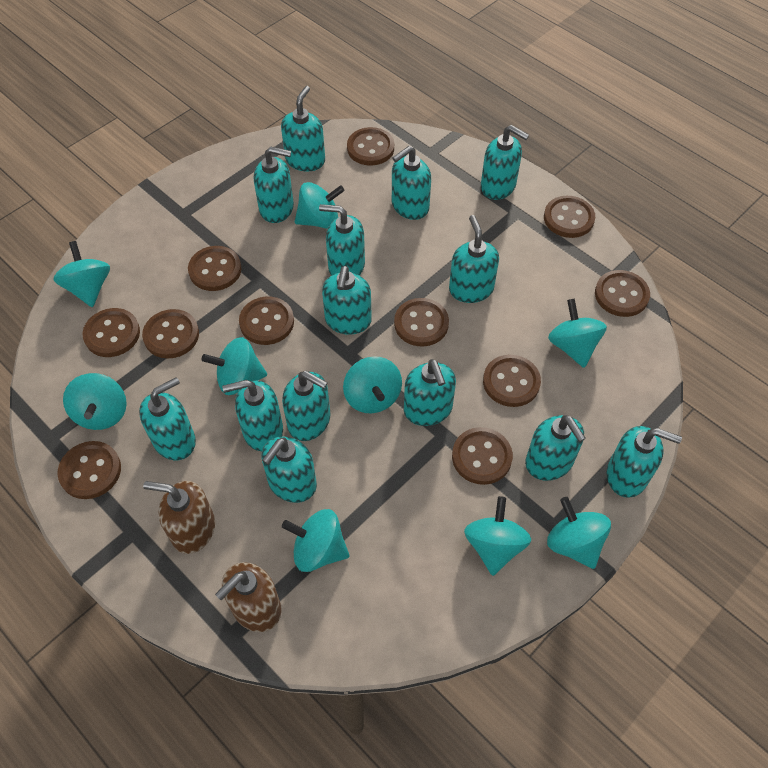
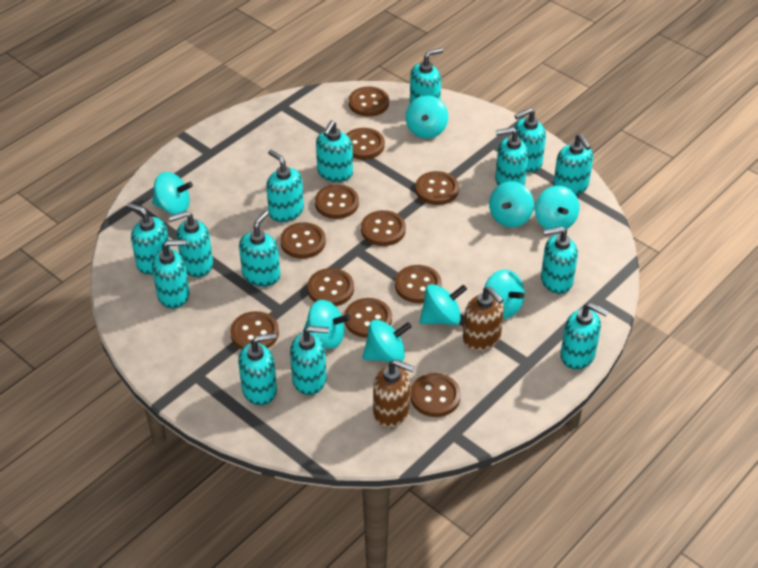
turquoise spinning top: 9 -> 8

